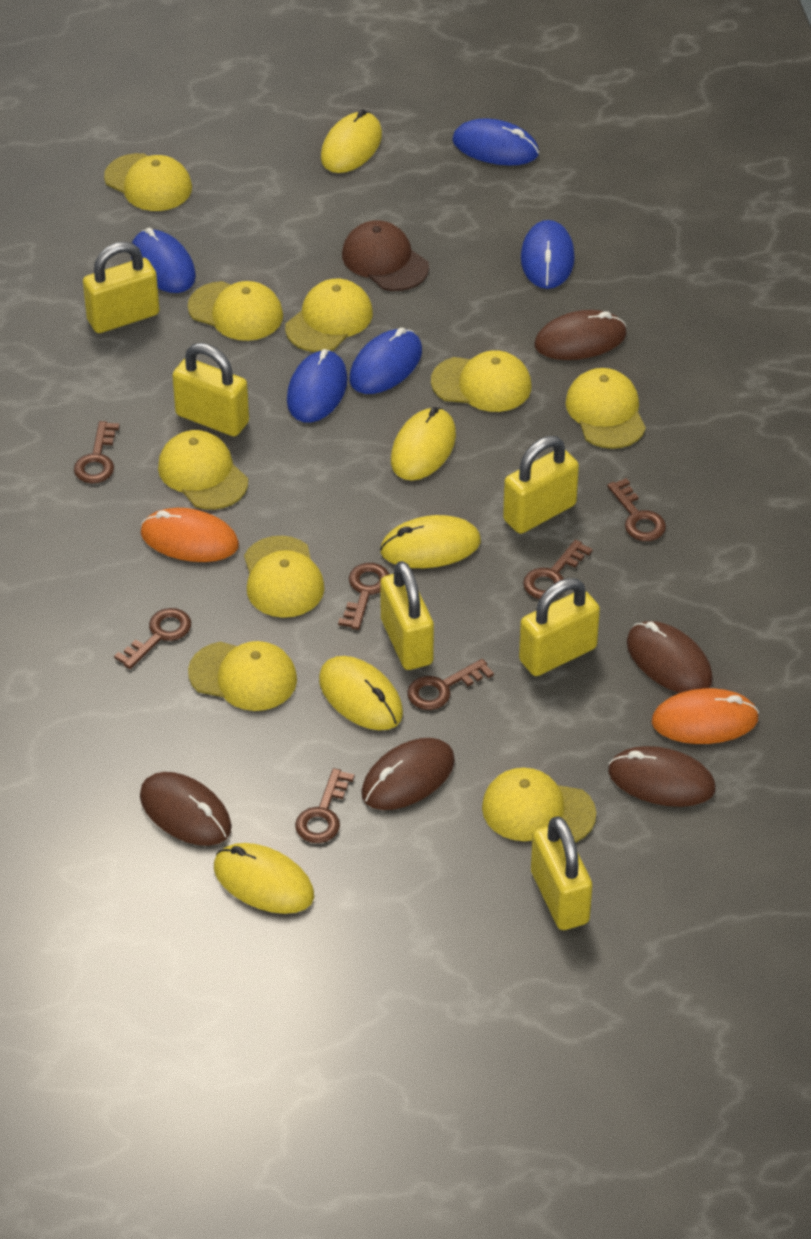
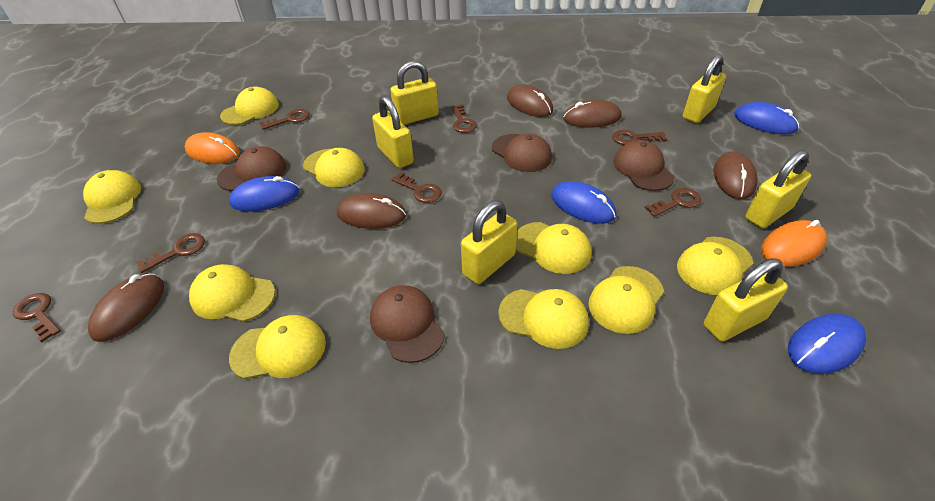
blue mouse: 5 -> 4
brown cap: 1 -> 4
yellow mouse: 5 -> 0

